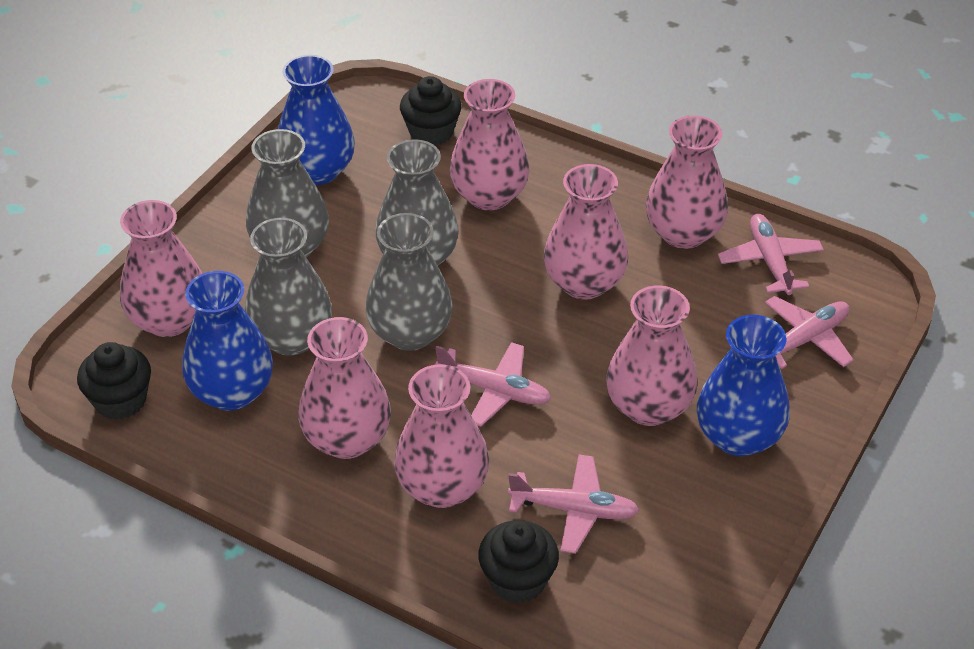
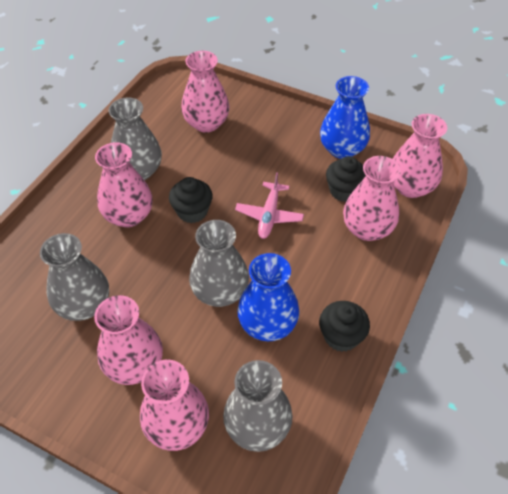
blue vase: 3 -> 2
pink plane: 4 -> 1
pink vase: 7 -> 6

